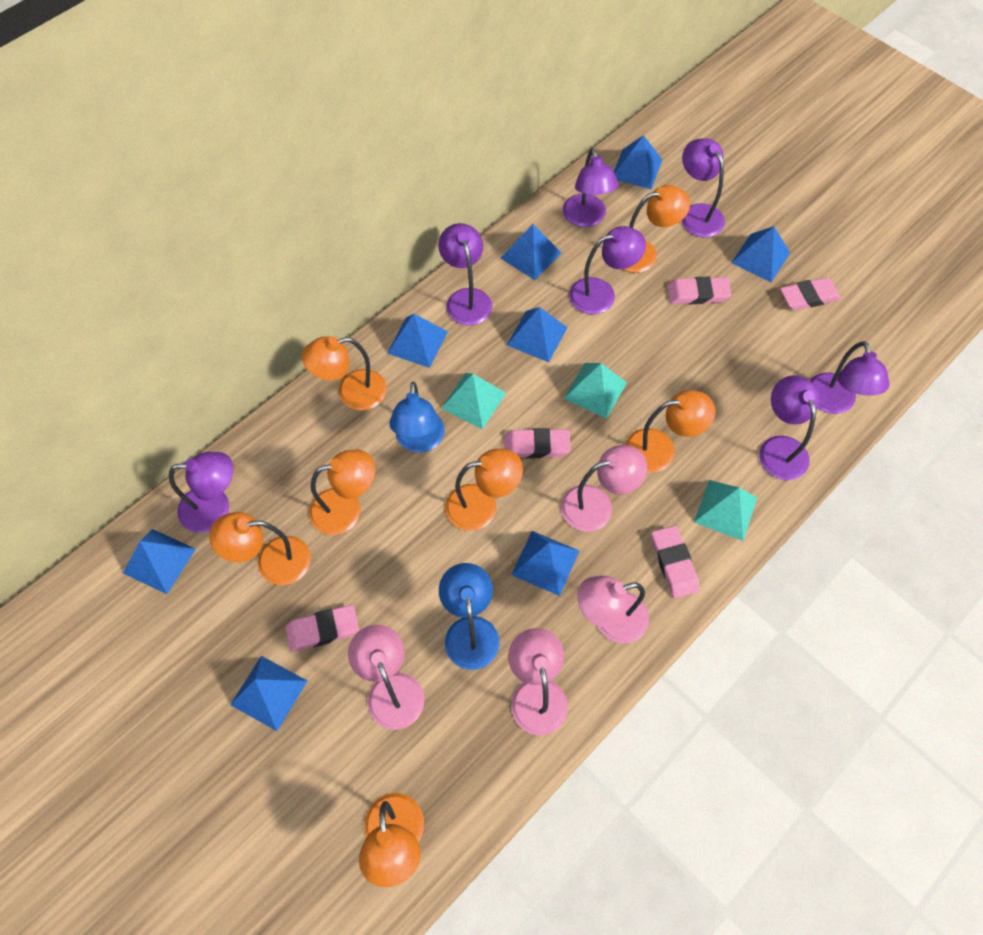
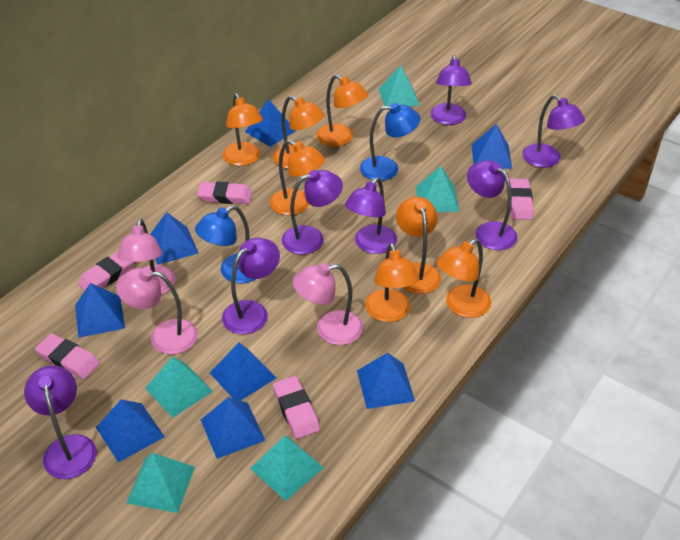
pink lamp: 4 -> 3
turquoise pyramid: 3 -> 5

